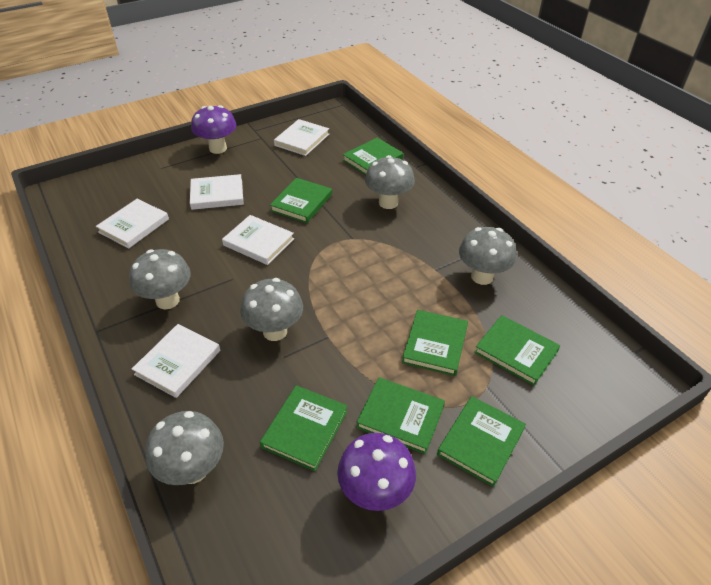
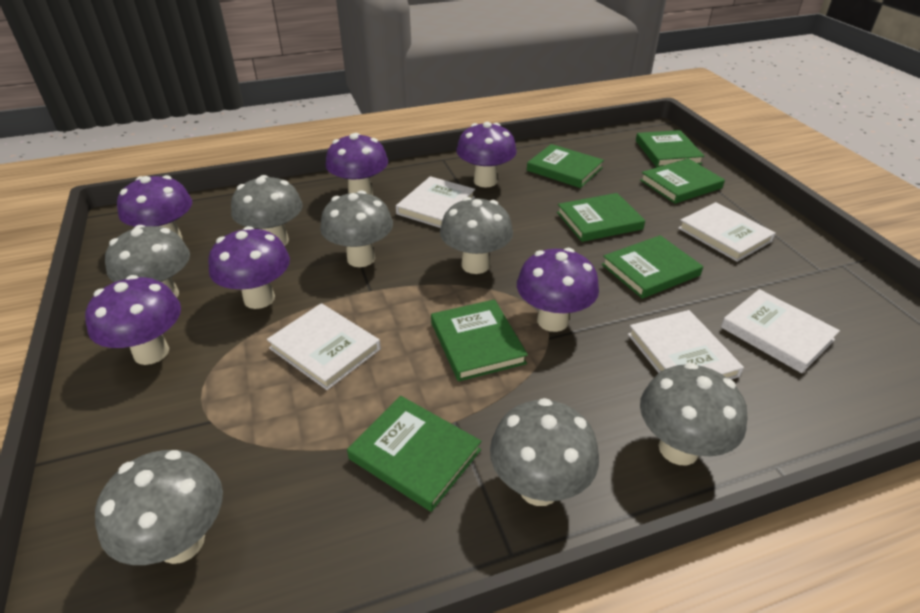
grey mushroom: 5 -> 7
purple mushroom: 2 -> 6

